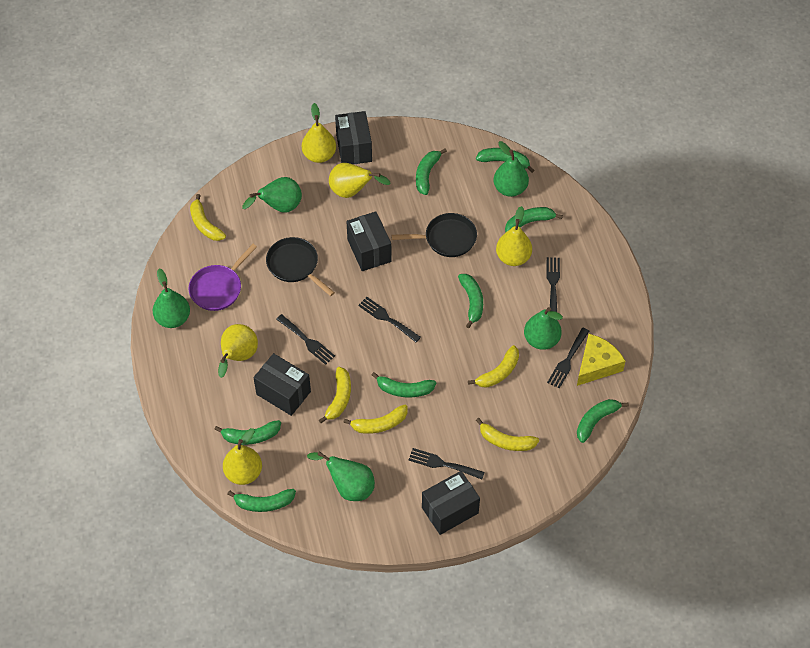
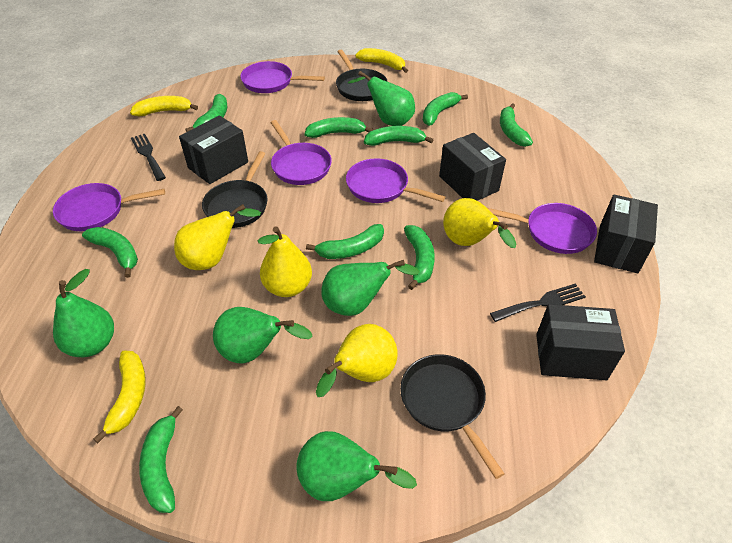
black fork: 5 -> 2
black pan: 2 -> 3
green banana: 8 -> 9
purple pan: 1 -> 5
yellow banana: 5 -> 3
yellow cheese: 1 -> 0
yellow pear: 5 -> 4

